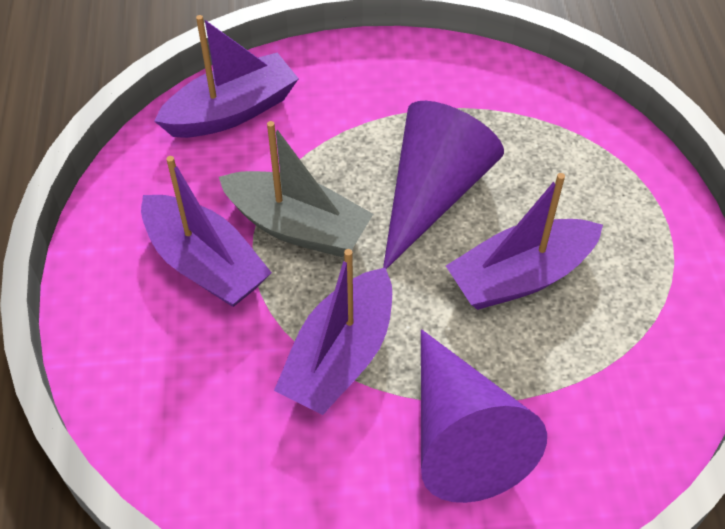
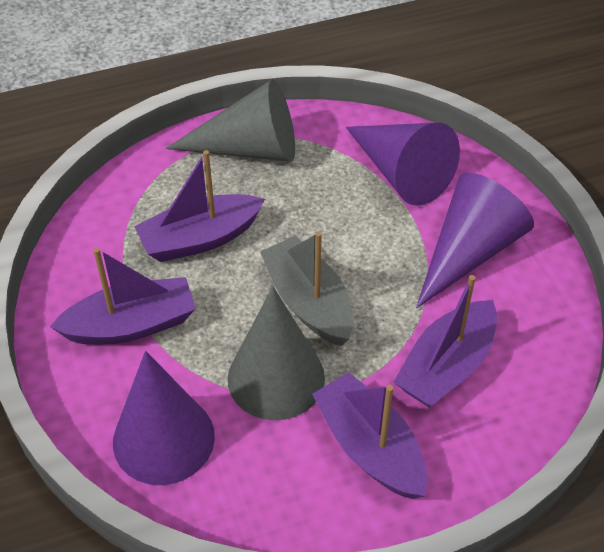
grey cone: 0 -> 2
purple cone: 2 -> 3

